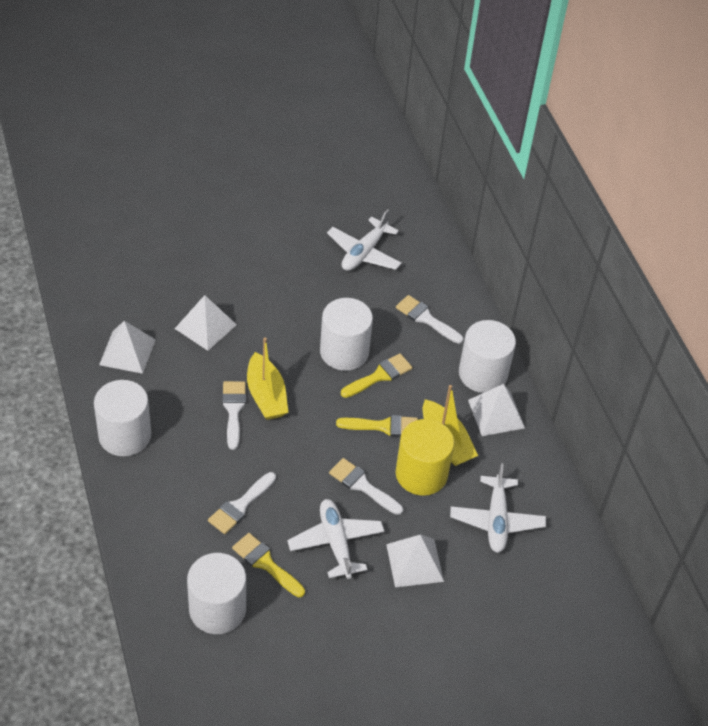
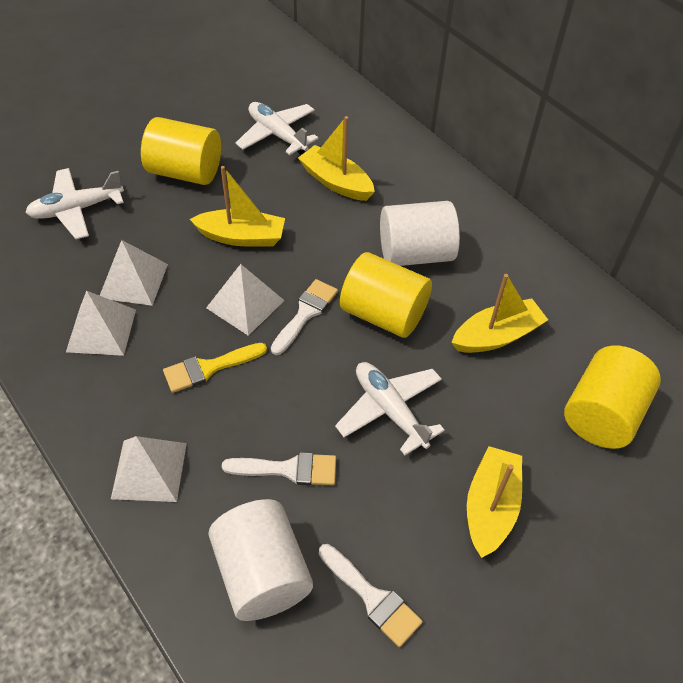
white brush: 4 -> 3
white cylinder: 4 -> 2
yellow boat: 2 -> 4
yellow brush: 3 -> 1
yellow cylinder: 1 -> 3

